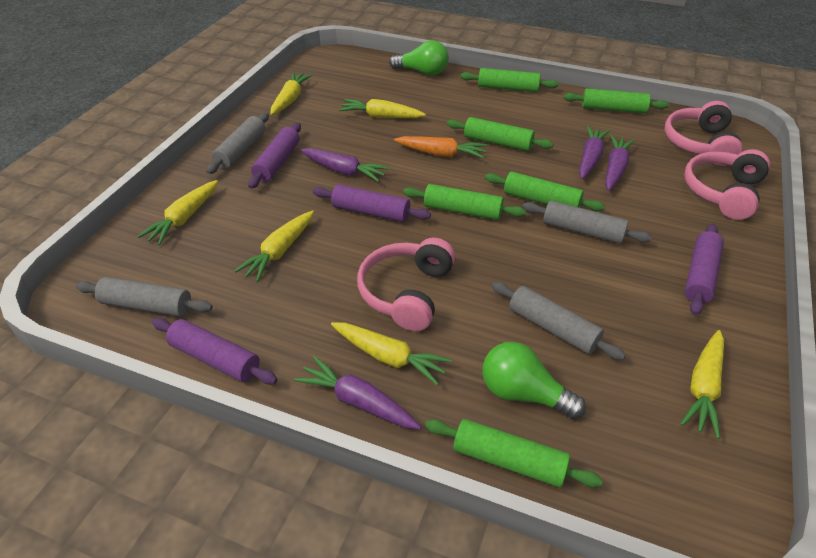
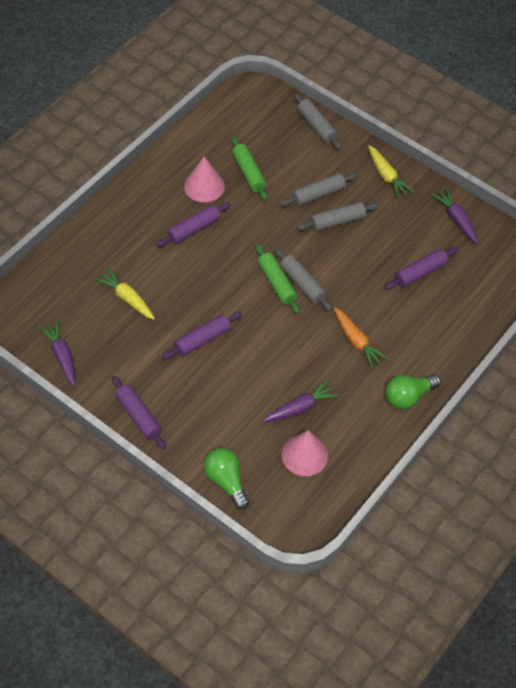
green rolling pin: 6 -> 2
pink cone: 0 -> 2
pink headphones: 3 -> 0
purple carrot: 4 -> 3
yellow carrot: 6 -> 2

